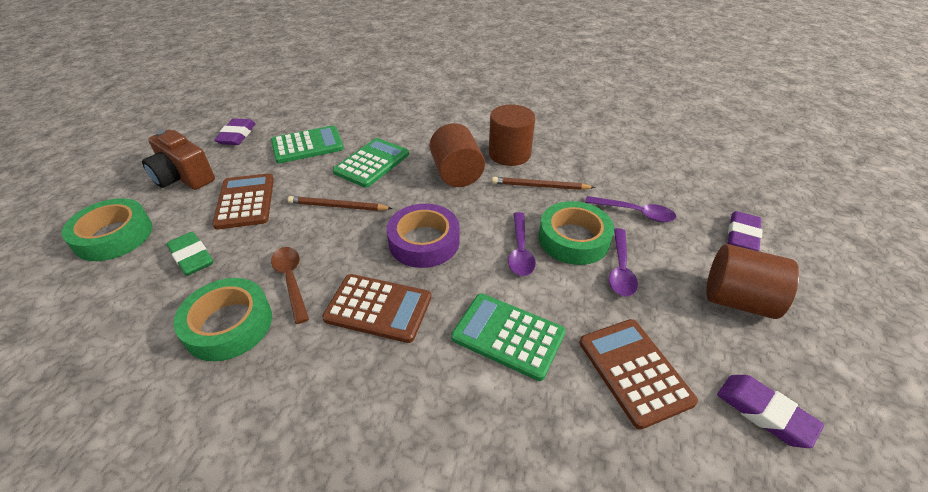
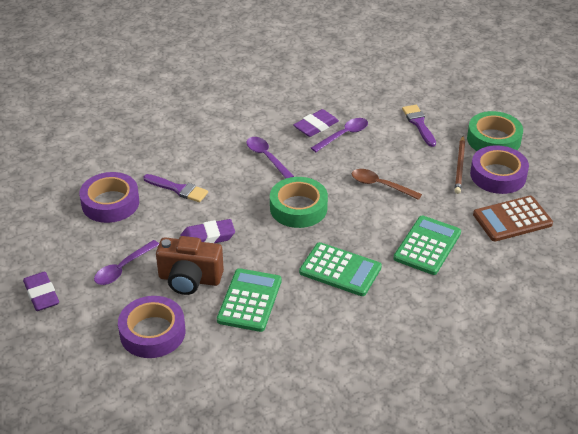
brown calculator: 3 -> 1
brown cylinder: 3 -> 0
brown pencil: 2 -> 1
green eraser: 1 -> 0
green tape: 3 -> 2
purple brush: 0 -> 2
purple tape: 1 -> 3

